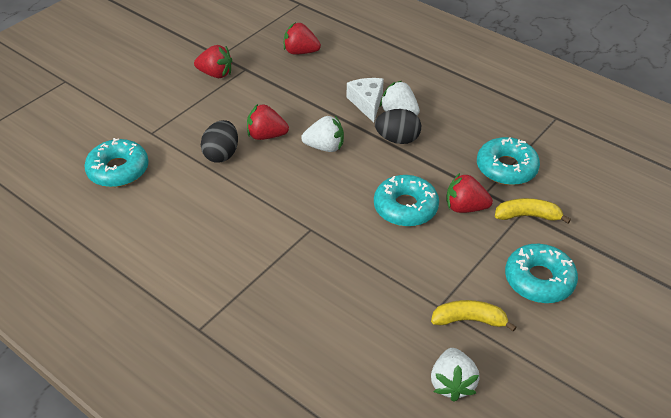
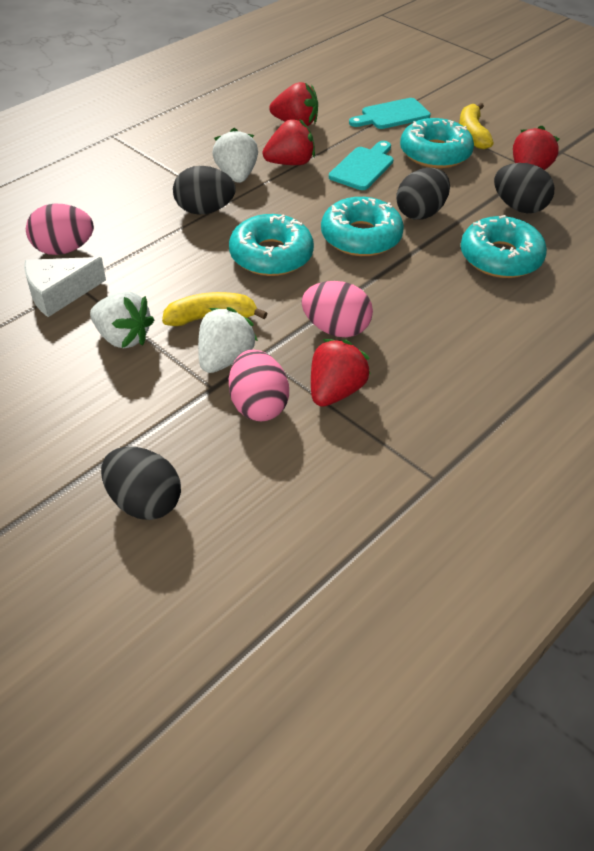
black egg: 2 -> 4
pink egg: 0 -> 3
turquoise cutting board: 0 -> 2

